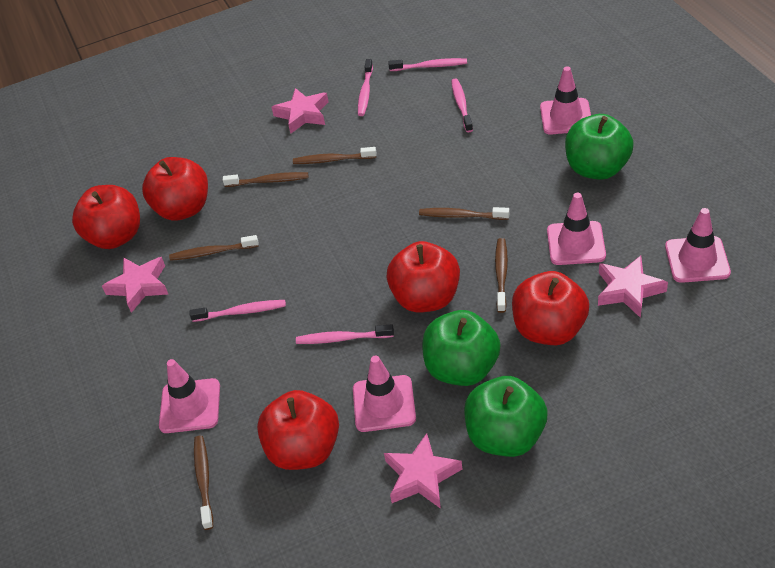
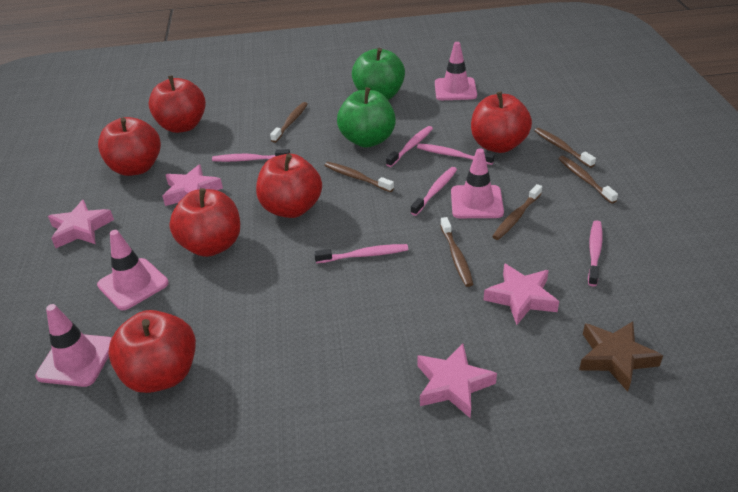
brown star: 0 -> 1
green apple: 3 -> 2
pink toothbrush: 5 -> 6
pink traffic cone: 5 -> 4
red apple: 5 -> 6

